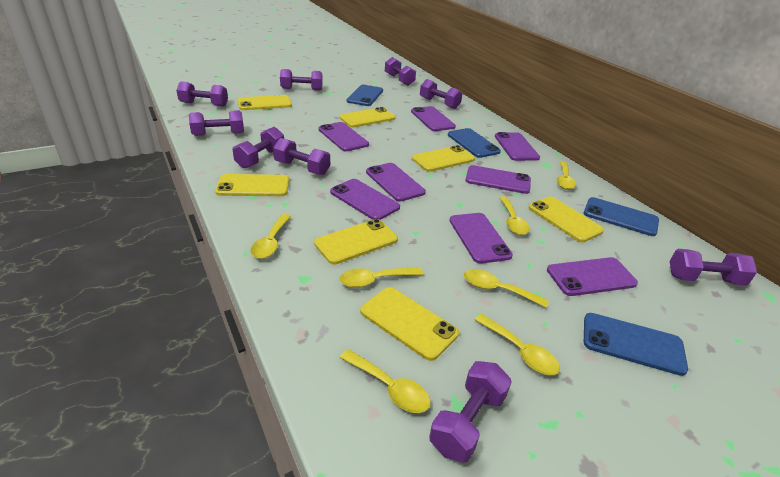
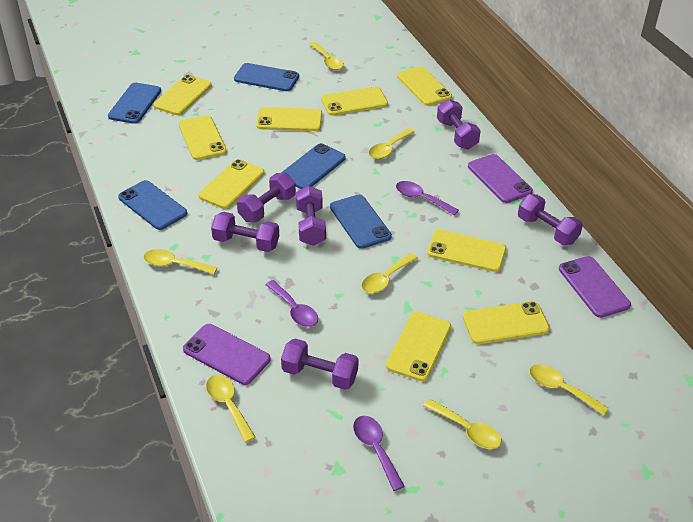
blue phone: 4 -> 5
purple dumbbell: 9 -> 6
purple phone: 8 -> 3
purple spoon: 0 -> 3
yellow phone: 7 -> 9

